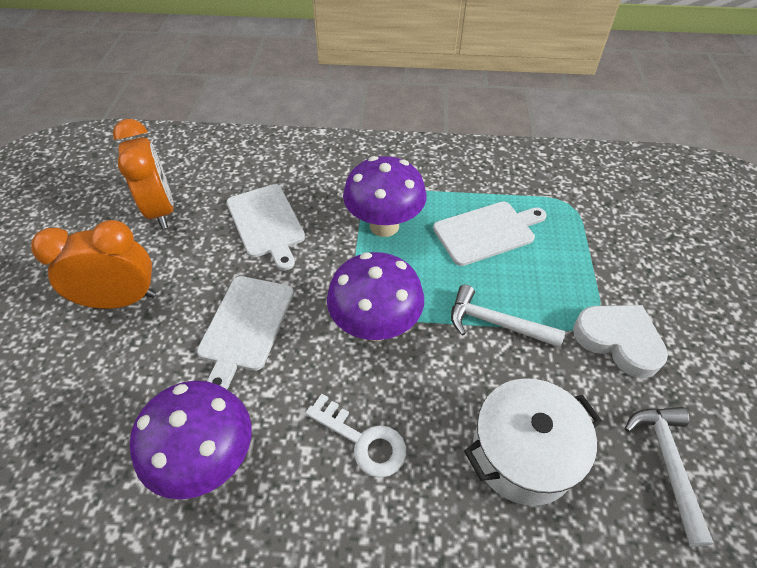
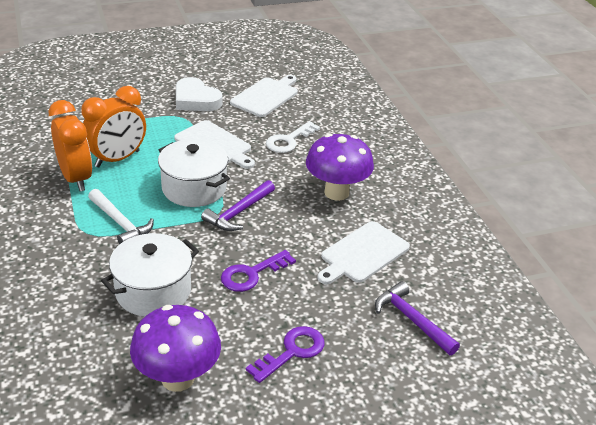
purple hammer: 0 -> 2
purple key: 0 -> 2
purple mushroom: 3 -> 2
white hammer: 2 -> 1
white pot: 1 -> 2

